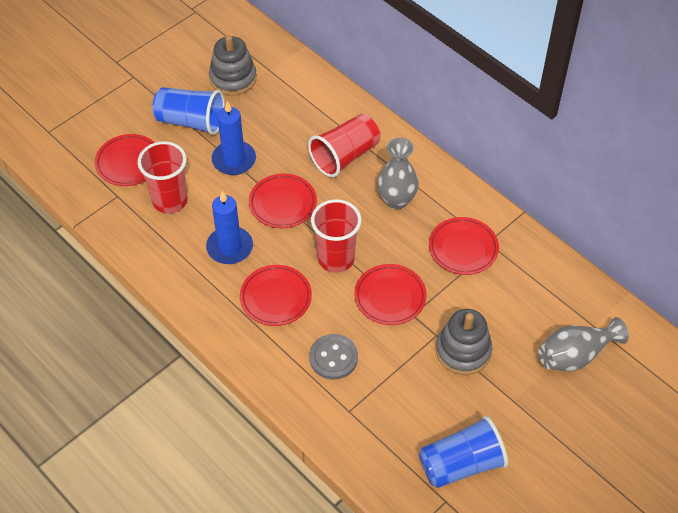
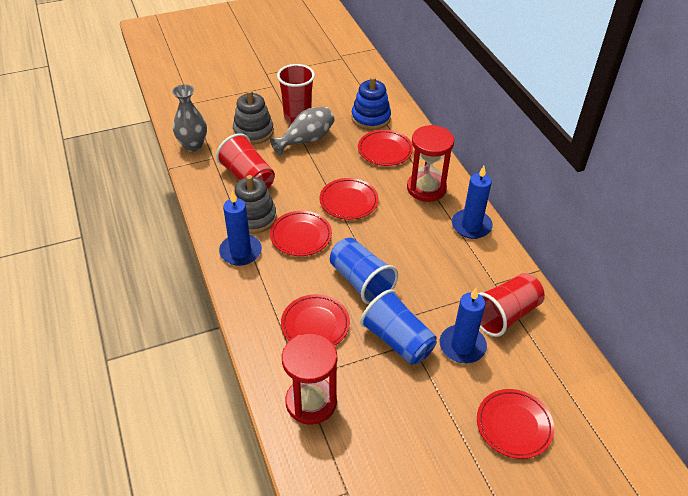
blue candle: 2 -> 3
blue stacking toy: 0 -> 1
grey button: 1 -> 0
red hourglass: 0 -> 2

